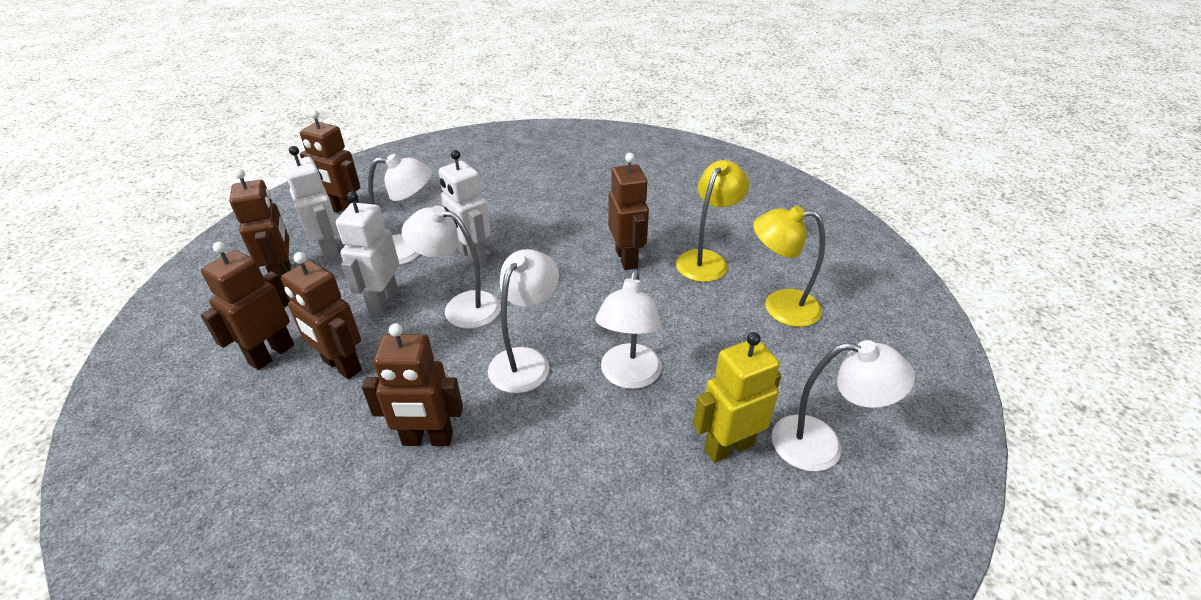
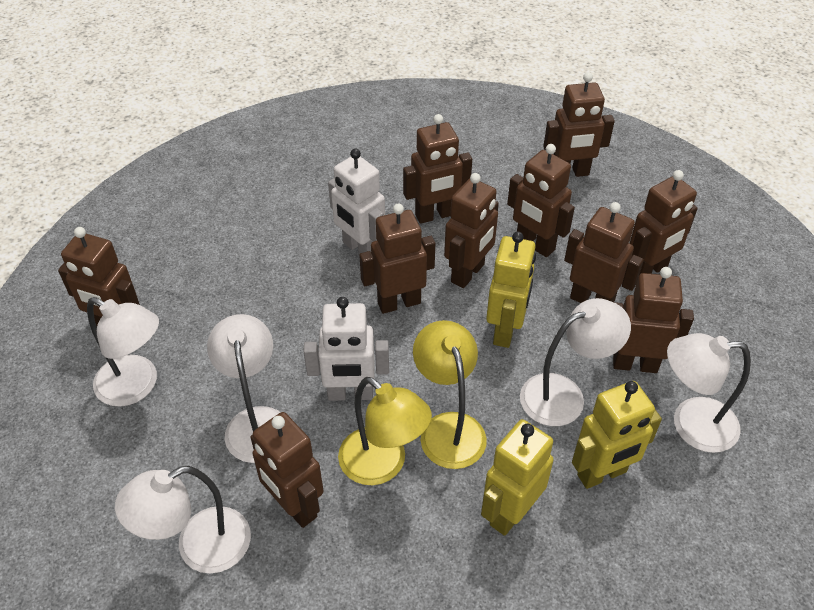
brown robot: 6 -> 10
white robot: 3 -> 2
yellow robot: 1 -> 3

